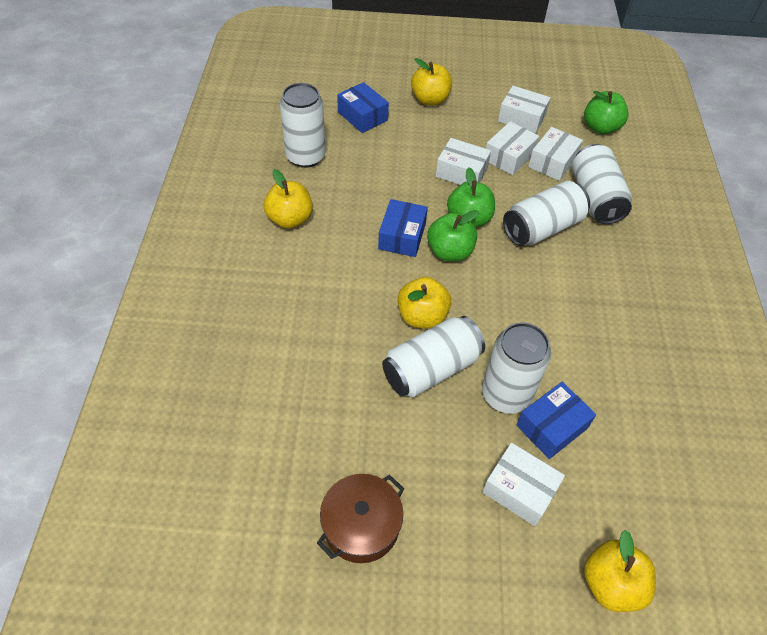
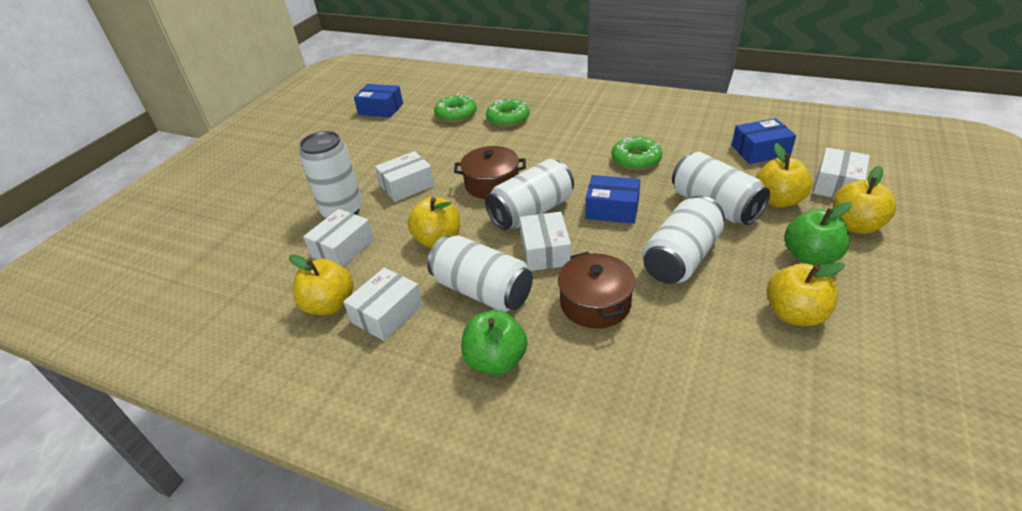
brown pot: 1 -> 2
green apple: 3 -> 2
green donut: 0 -> 3
yellow apple: 4 -> 5

